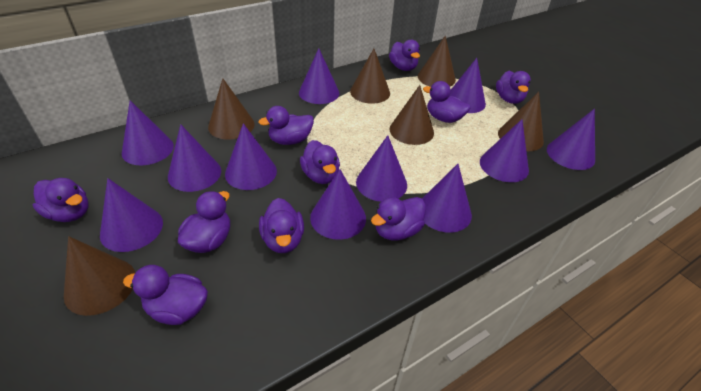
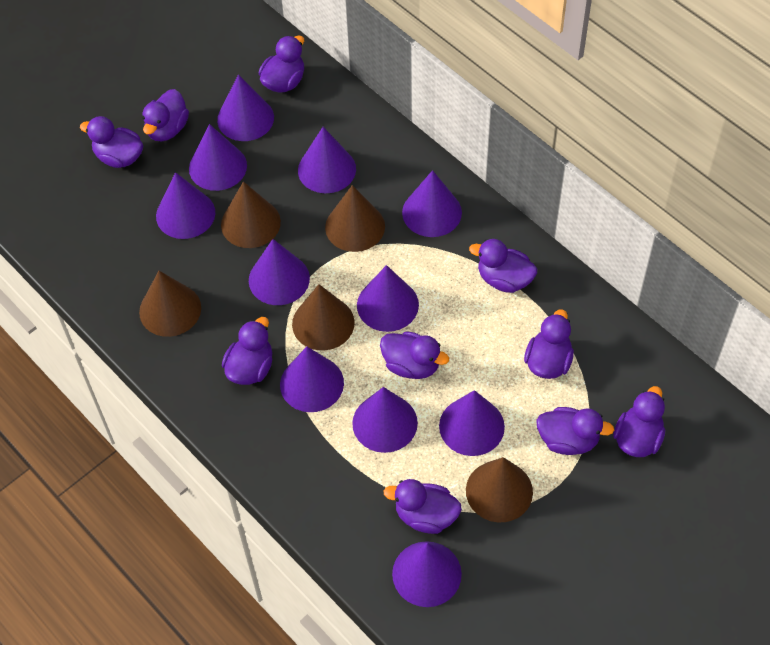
brown cone: 6 -> 5

